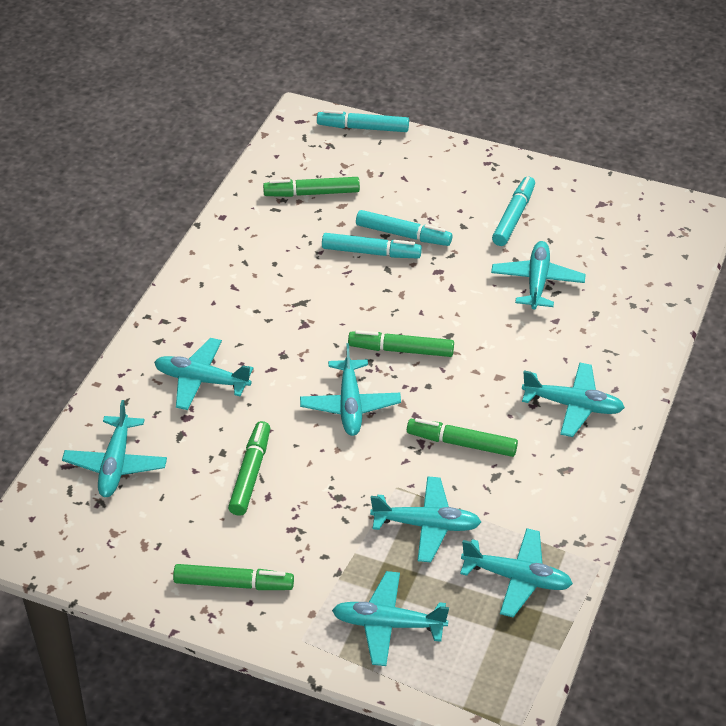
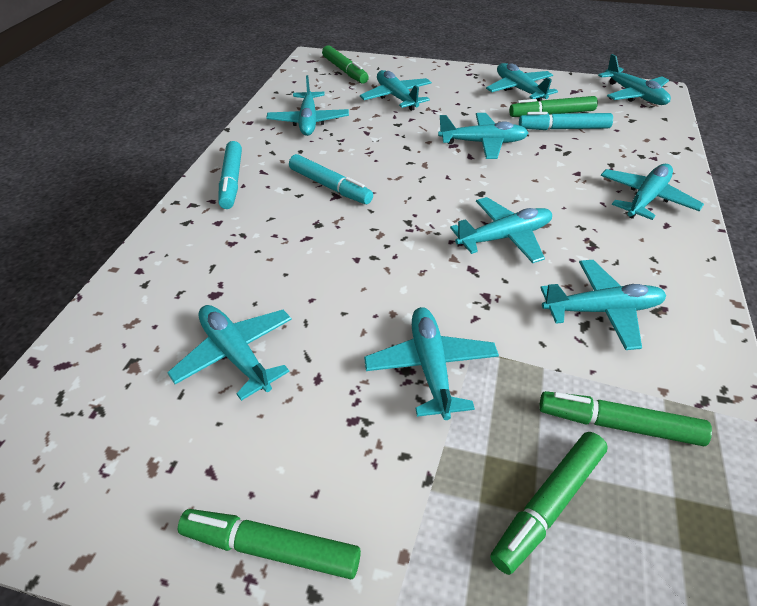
turquoise marker: 4 -> 3
turquoise plane: 8 -> 10

